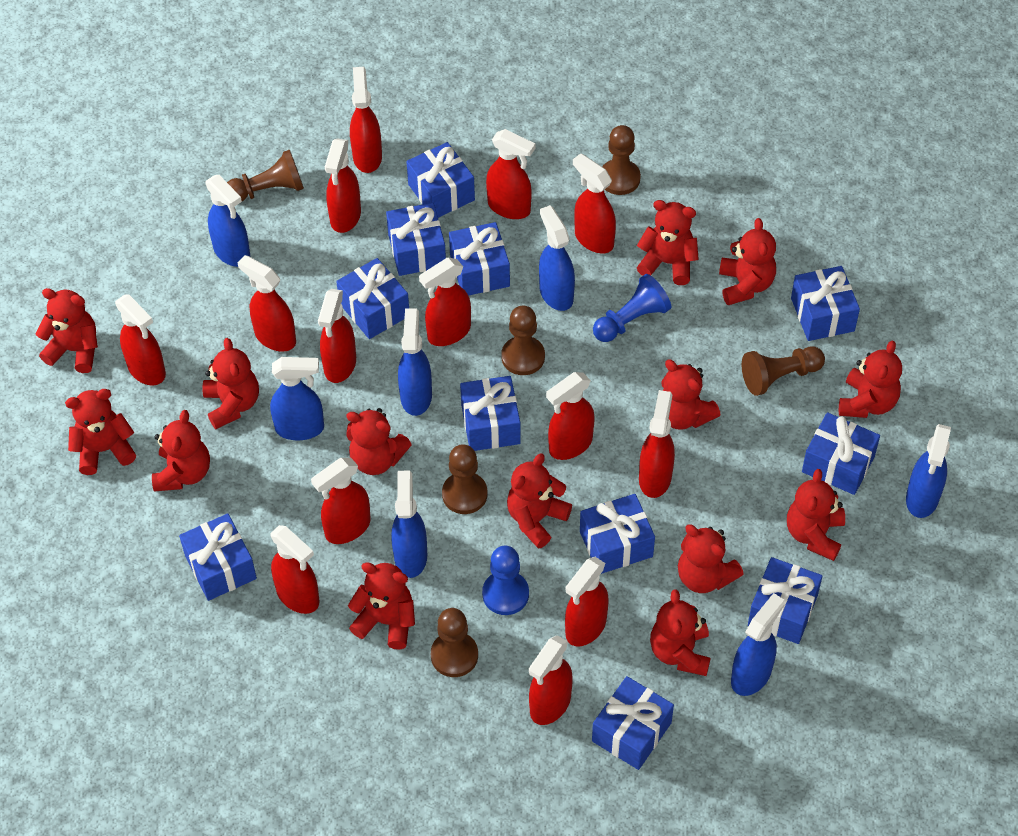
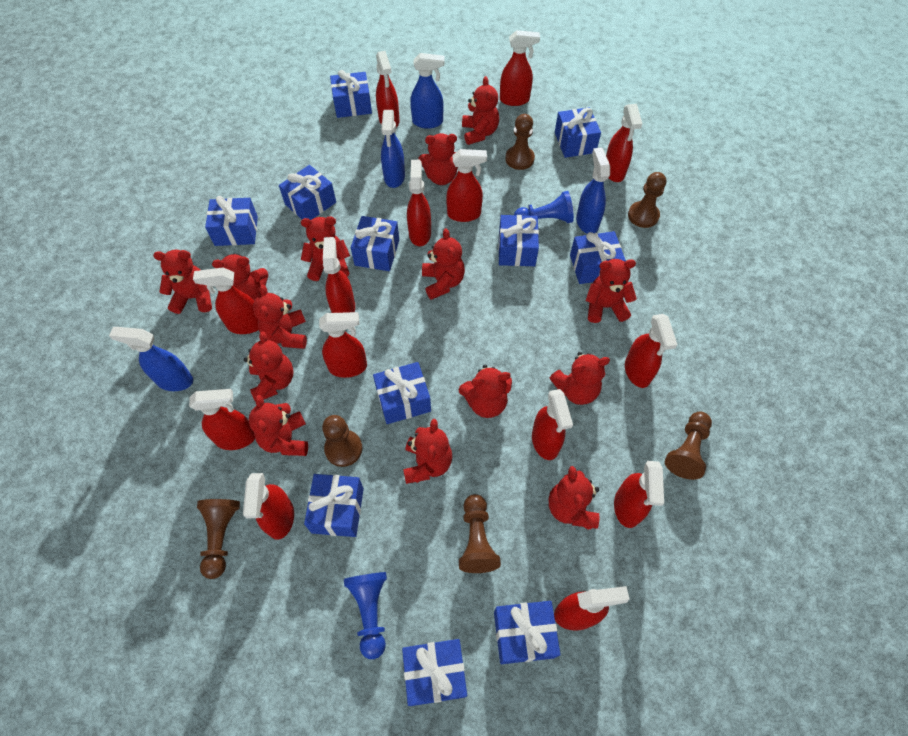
blue spray bottle: 7 -> 4

